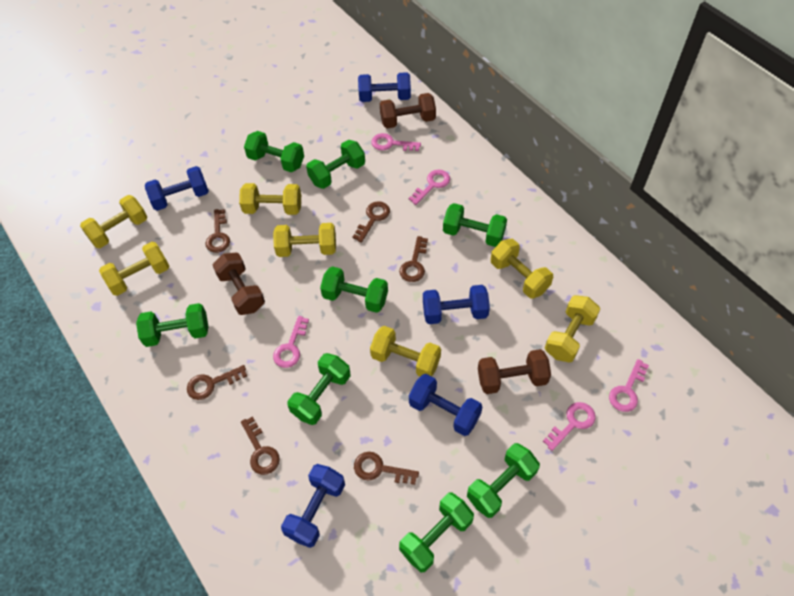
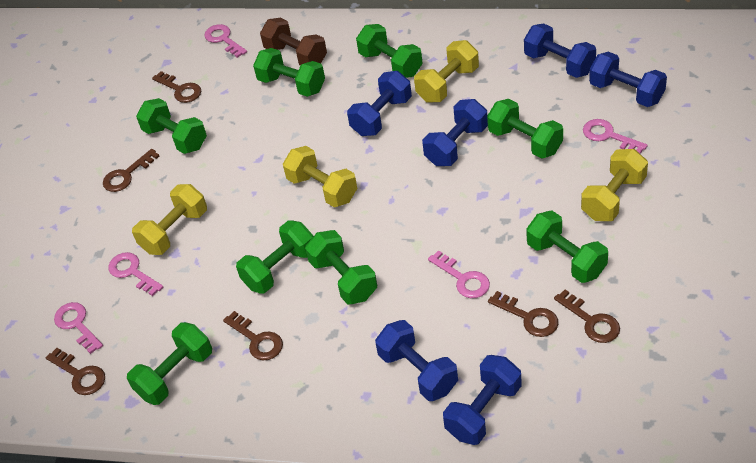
blue dumbbell: 5 -> 6
brown dumbbell: 3 -> 1
yellow dumbbell: 7 -> 4

